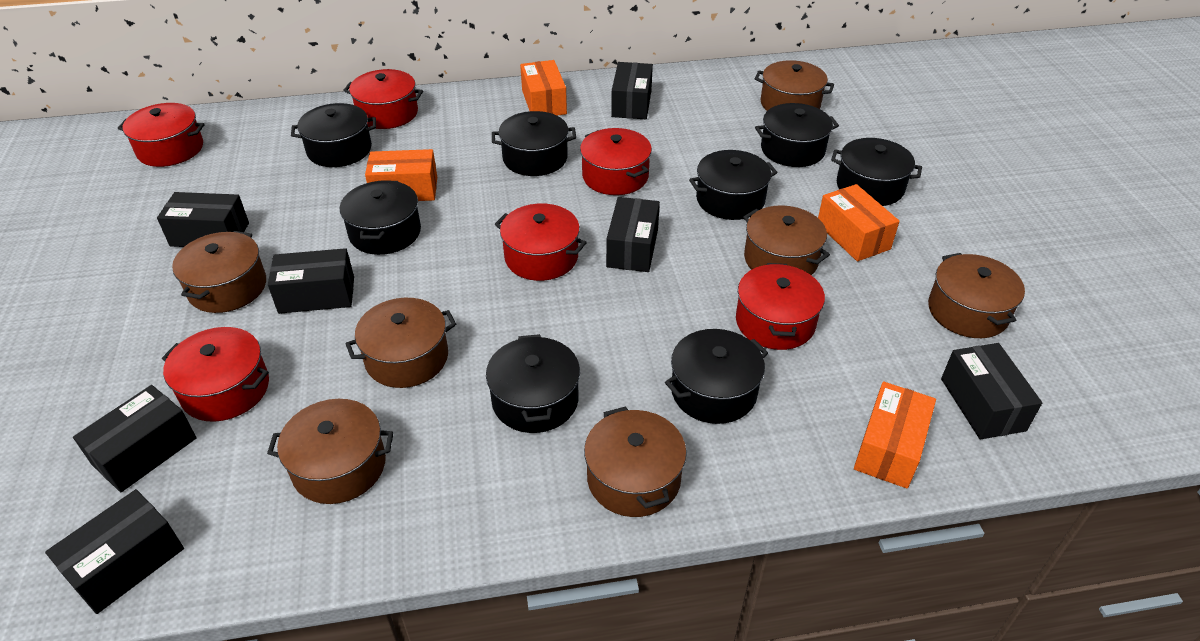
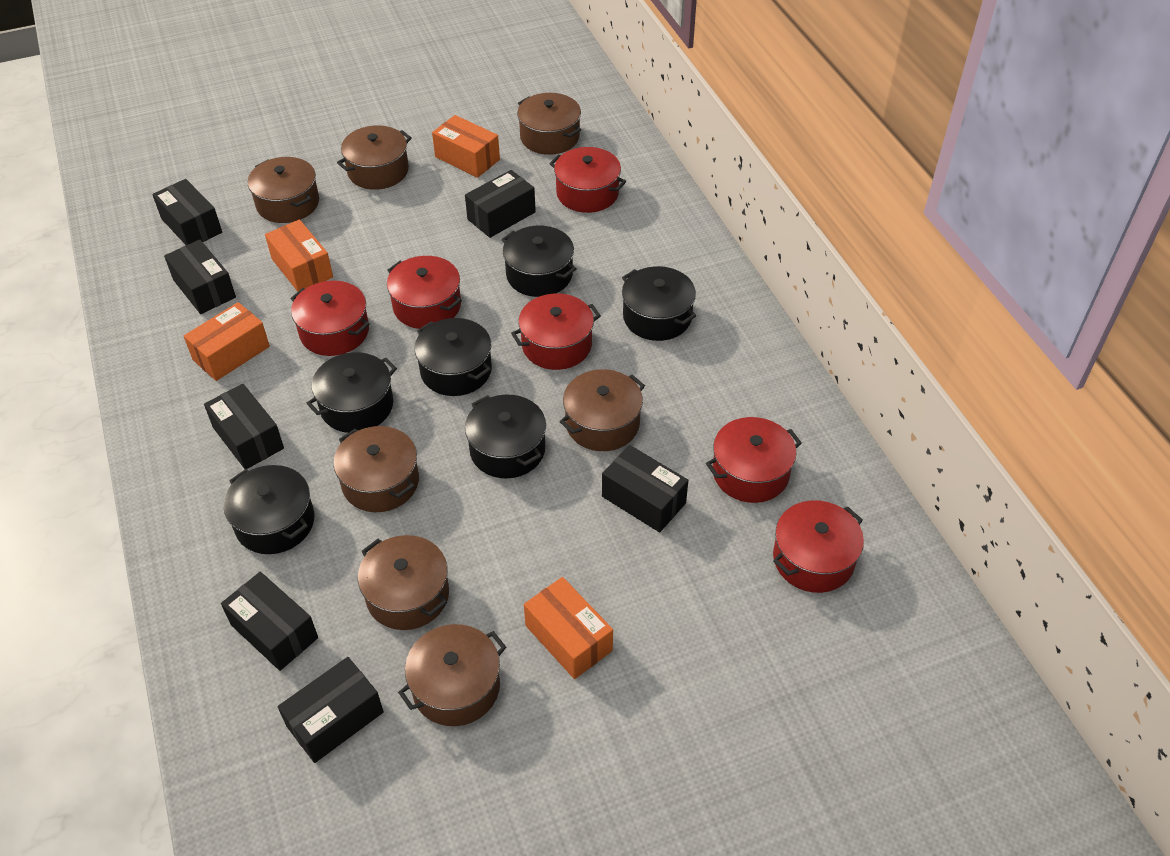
black pot: 8 -> 6

